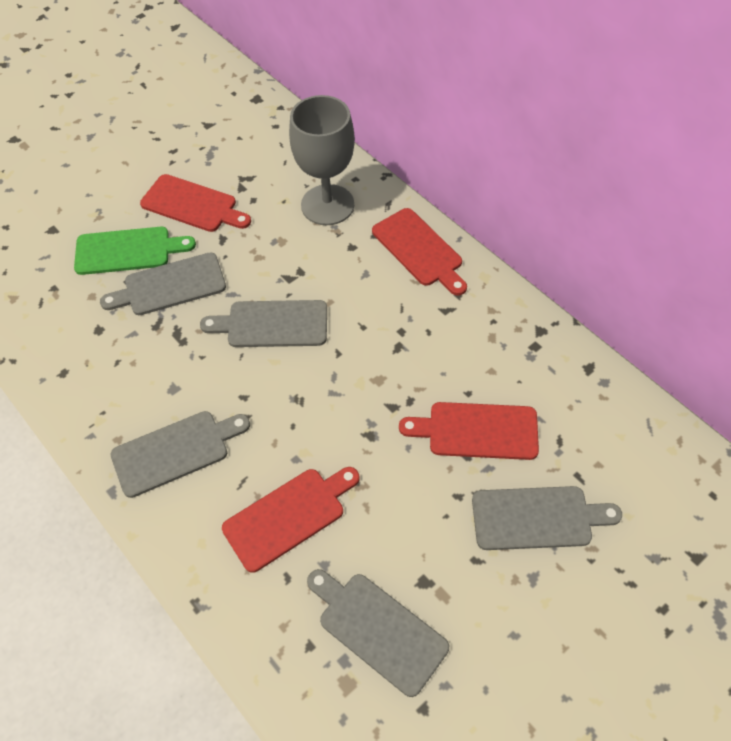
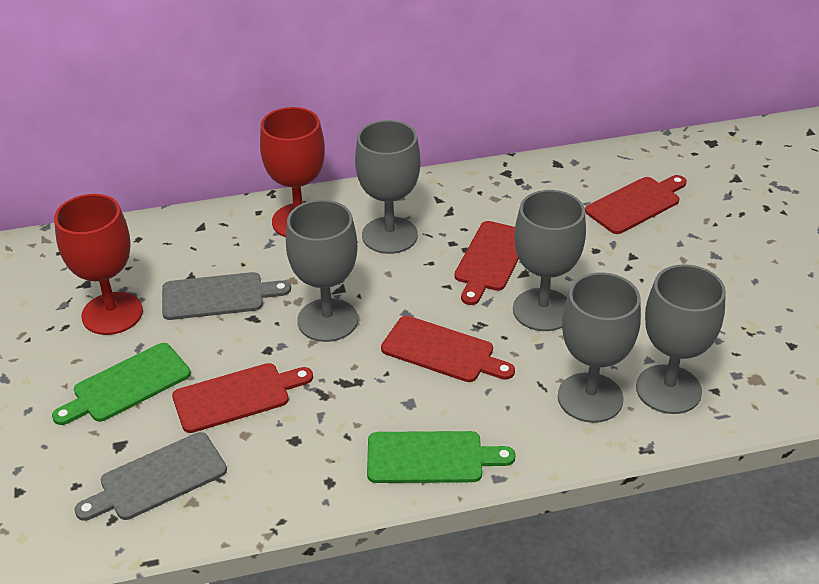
green cutting board: 1 -> 2
grey cutting board: 5 -> 2
grey goblet: 1 -> 5
red goblet: 0 -> 2

